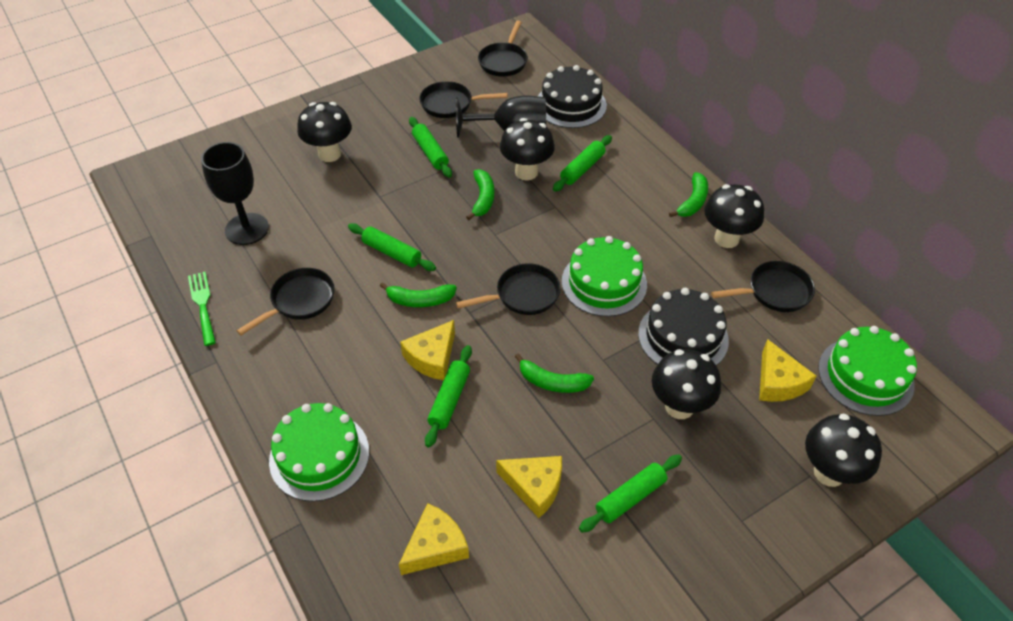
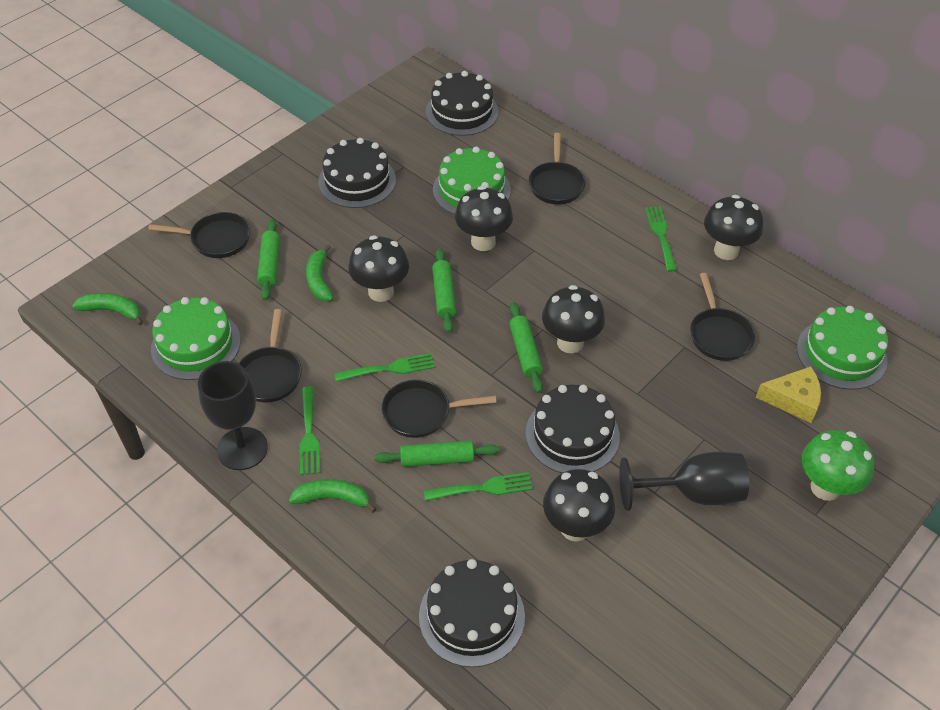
black cake: 2 -> 4
green banana: 4 -> 3
green fork: 1 -> 4
green mushroom: 0 -> 1
green rolling pin: 5 -> 4
yellow cheese: 4 -> 1

